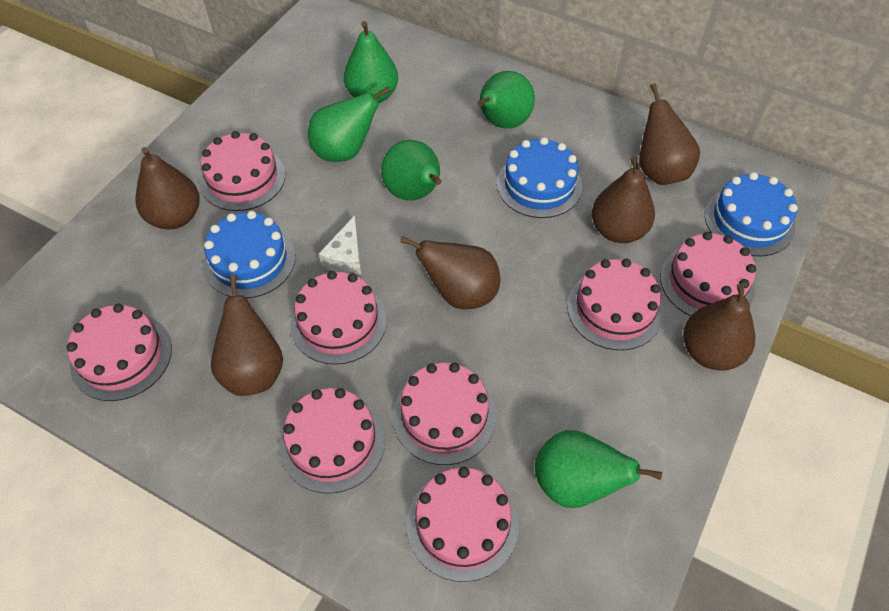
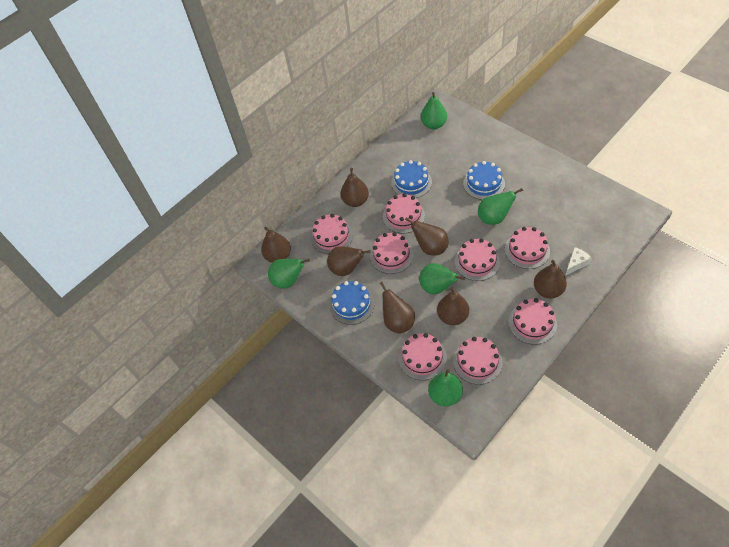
brown pear: 6 -> 7

